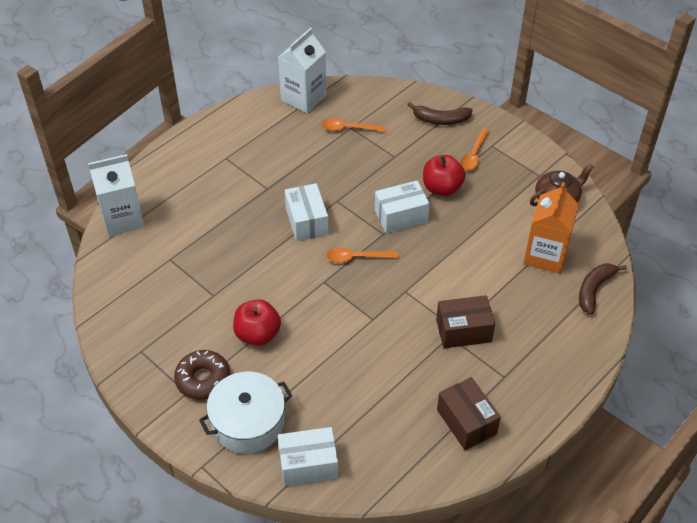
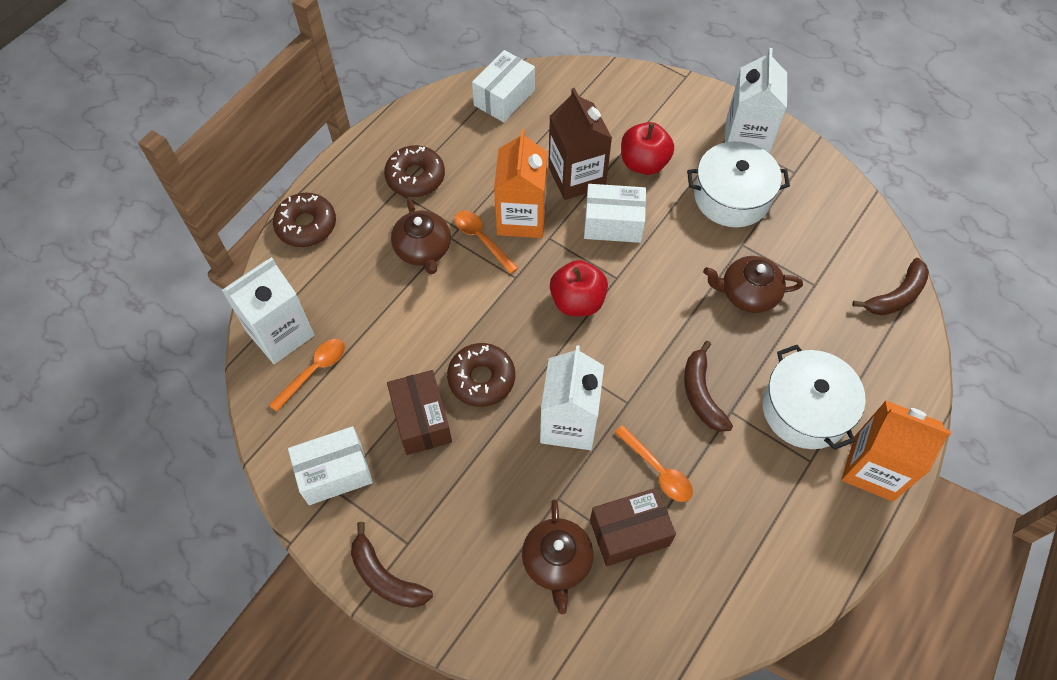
brown banana: 2 -> 3
brown carton: 0 -> 1
brown donut: 1 -> 3
brown teapot: 1 -> 3
orange carton: 1 -> 2
white carton: 2 -> 3
white pot: 1 -> 2

